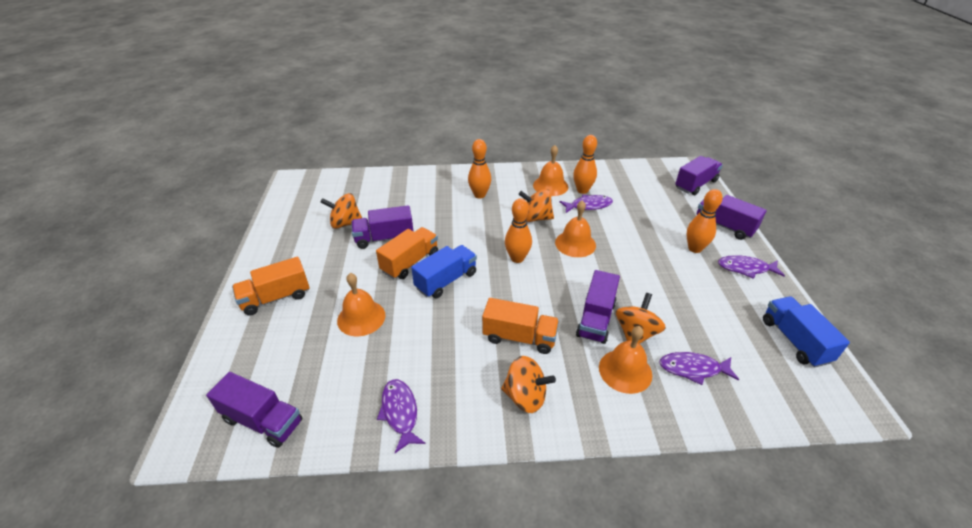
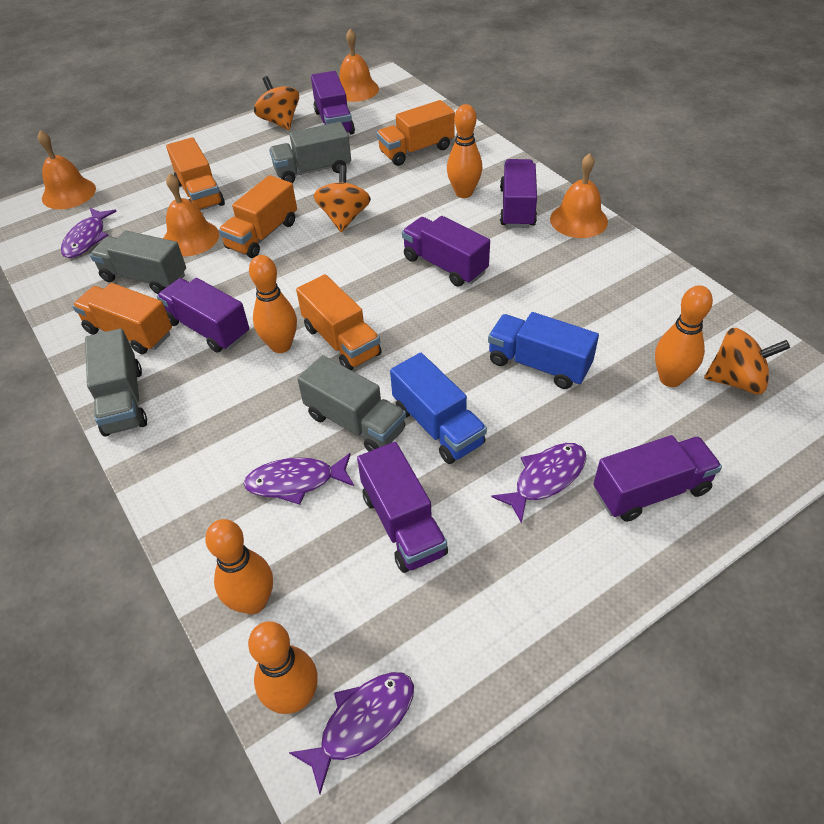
grey truck: 0 -> 4
orange bowling pin: 4 -> 5
orange spinning top: 4 -> 3
orange truck: 3 -> 5
purple truck: 5 -> 6

